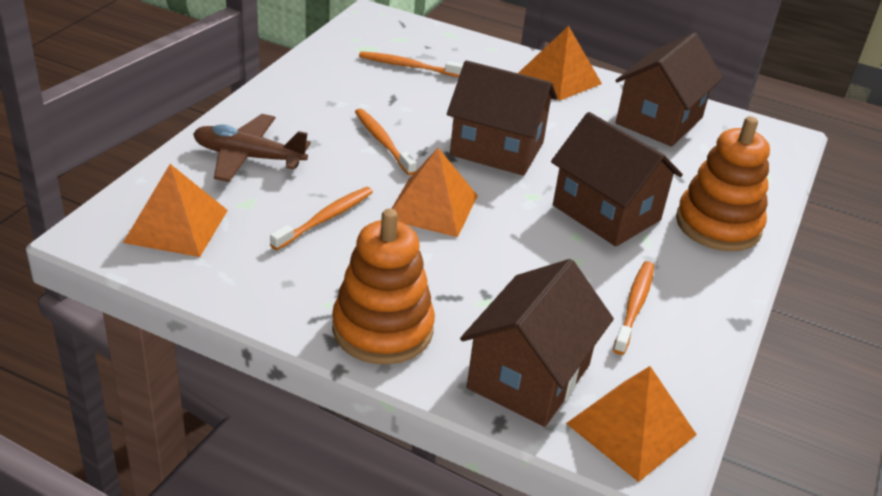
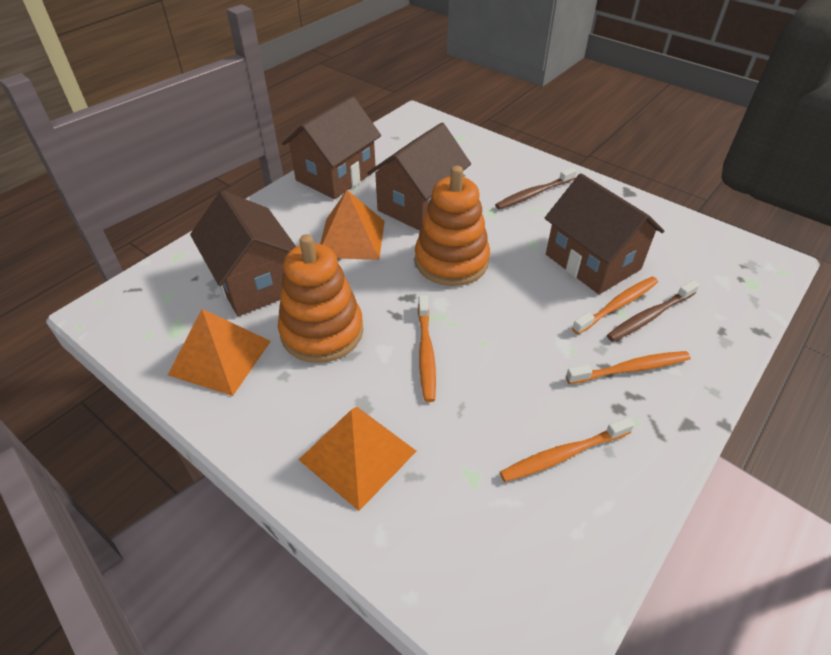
brown plane: 1 -> 0
brown toothbrush: 0 -> 2
orange pyramid: 4 -> 3

